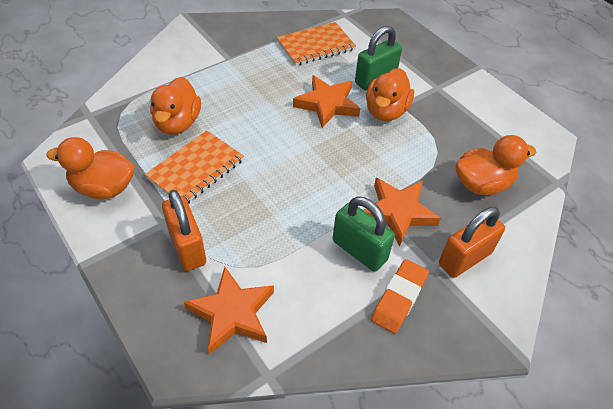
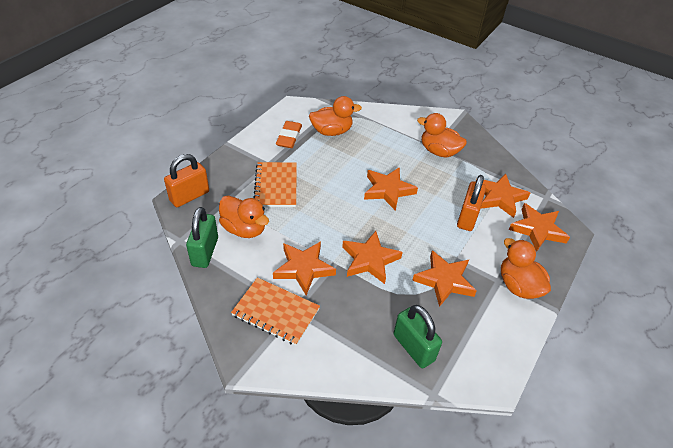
orange star: 3 -> 6

